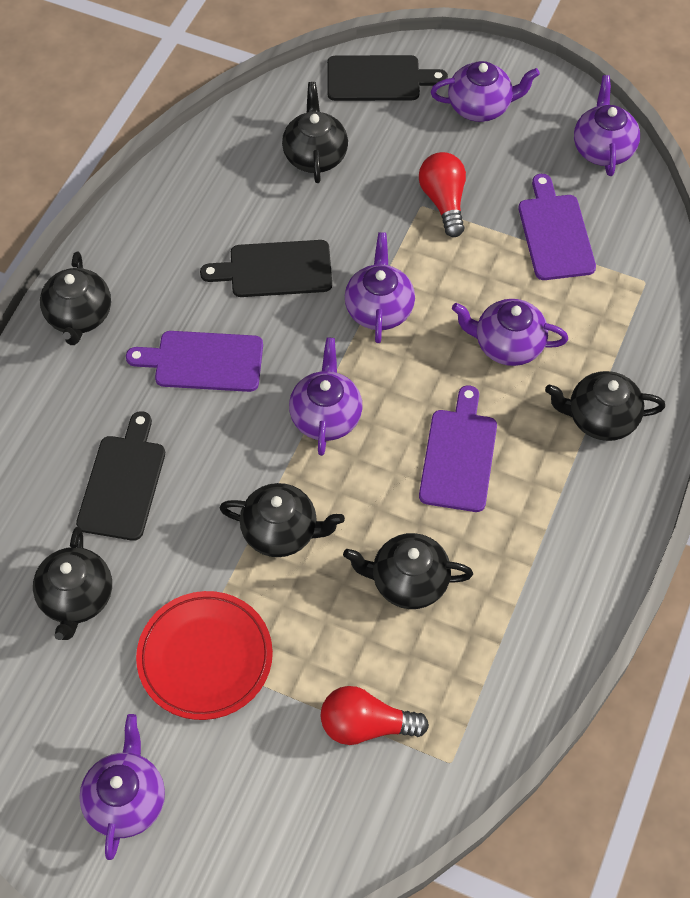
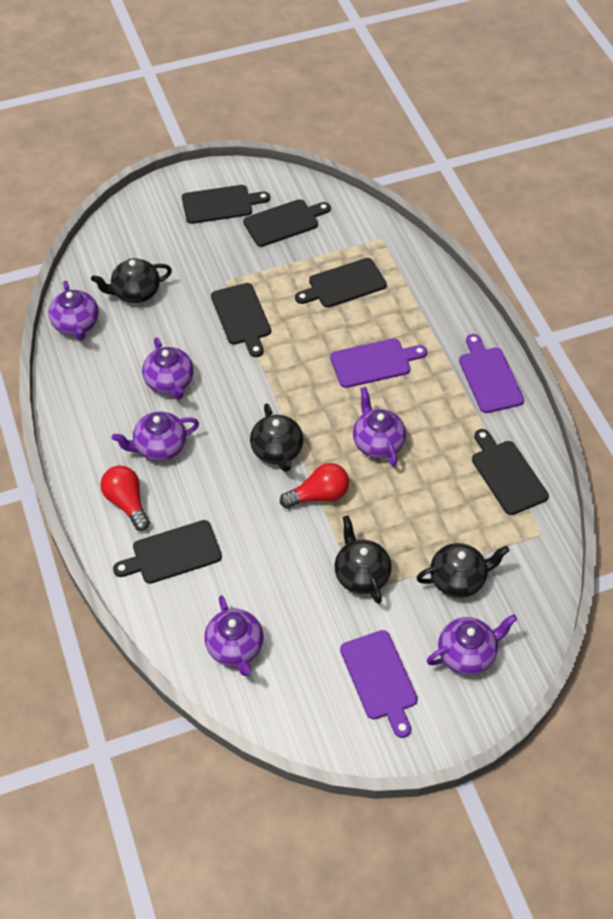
black cutting board: 3 -> 6
black teapot: 6 -> 4
red plate: 1 -> 0

